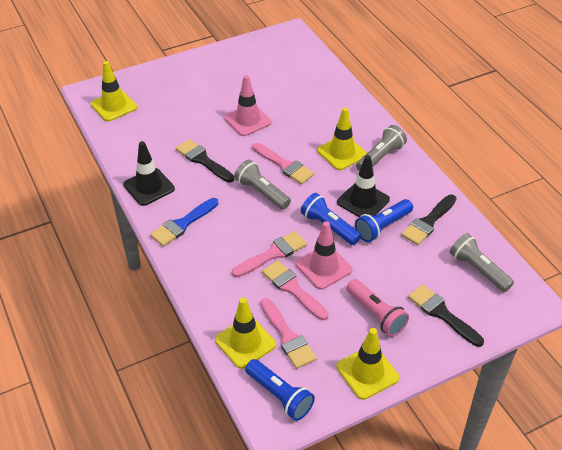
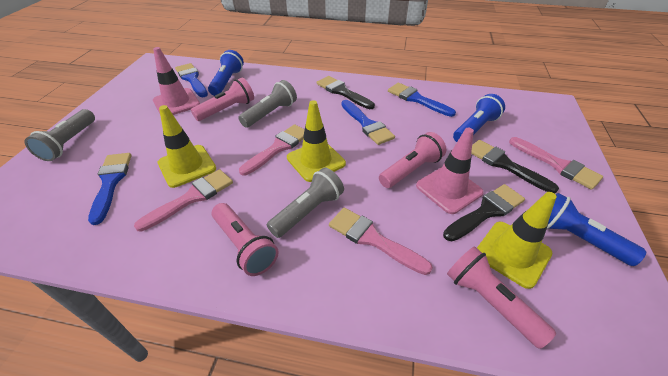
black traffic cone: 2 -> 0
blue brush: 1 -> 4
pink flashlight: 1 -> 4
yellow traffic cone: 4 -> 3

